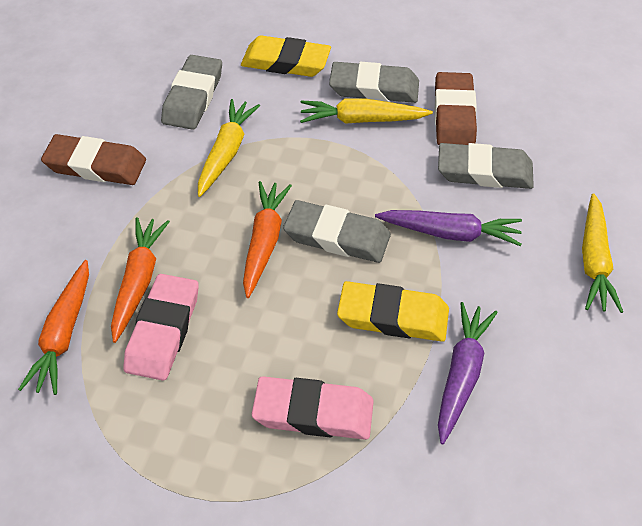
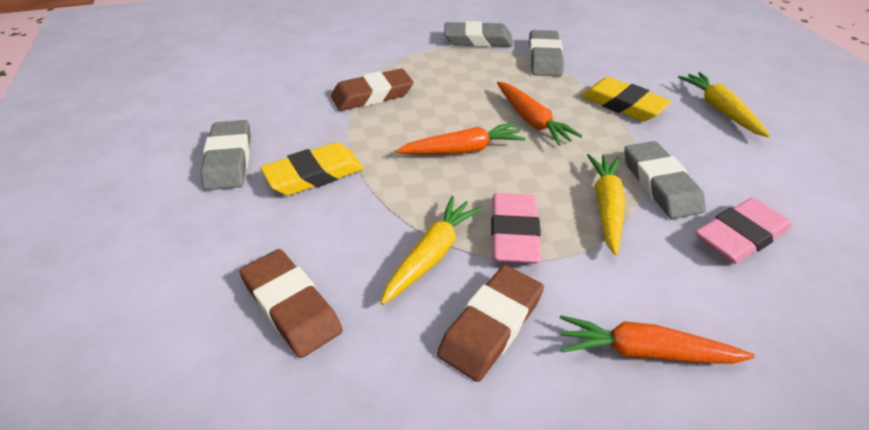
brown eraser: 2 -> 3
purple carrot: 2 -> 0

